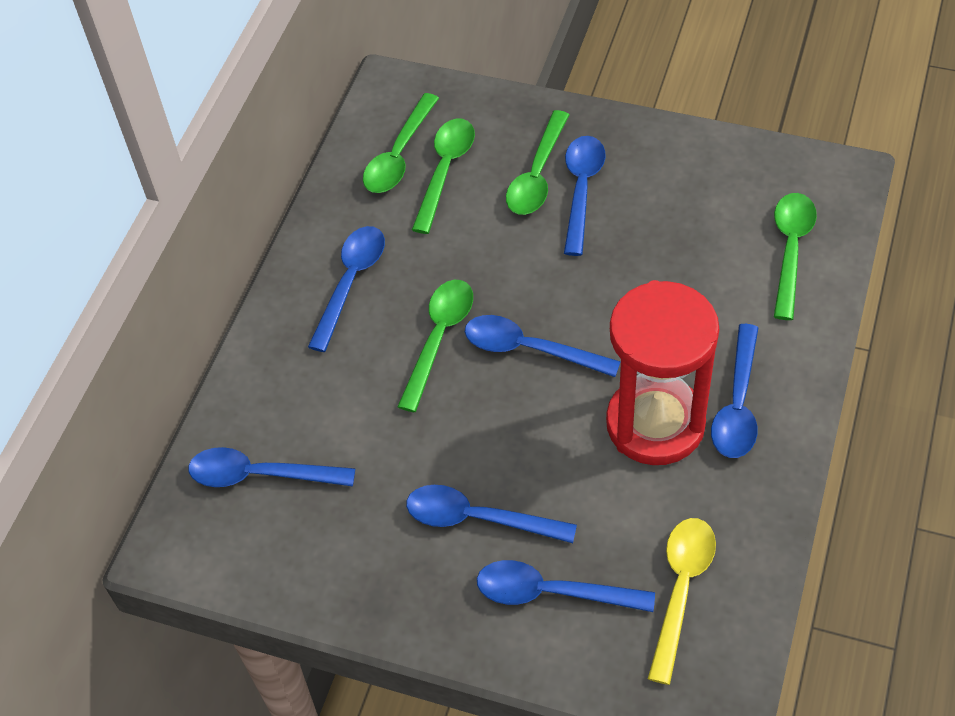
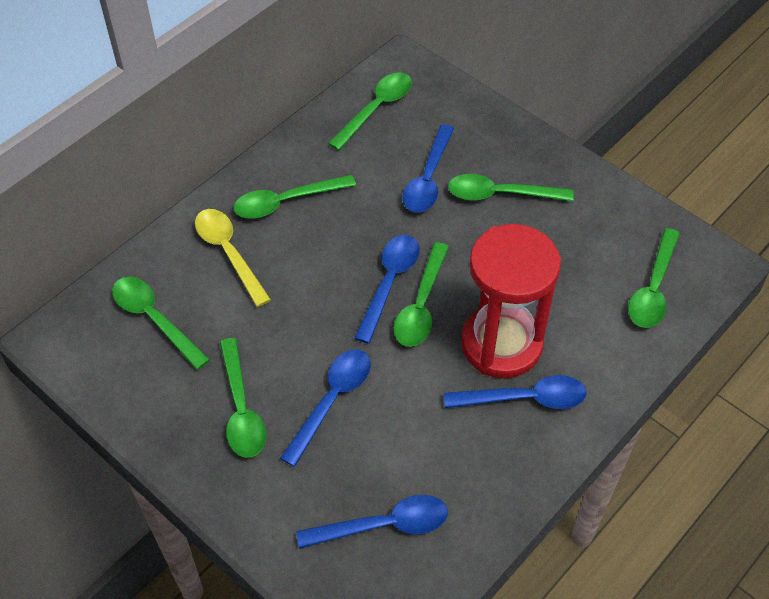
blue spoon: 7 -> 5
green spoon: 5 -> 7

